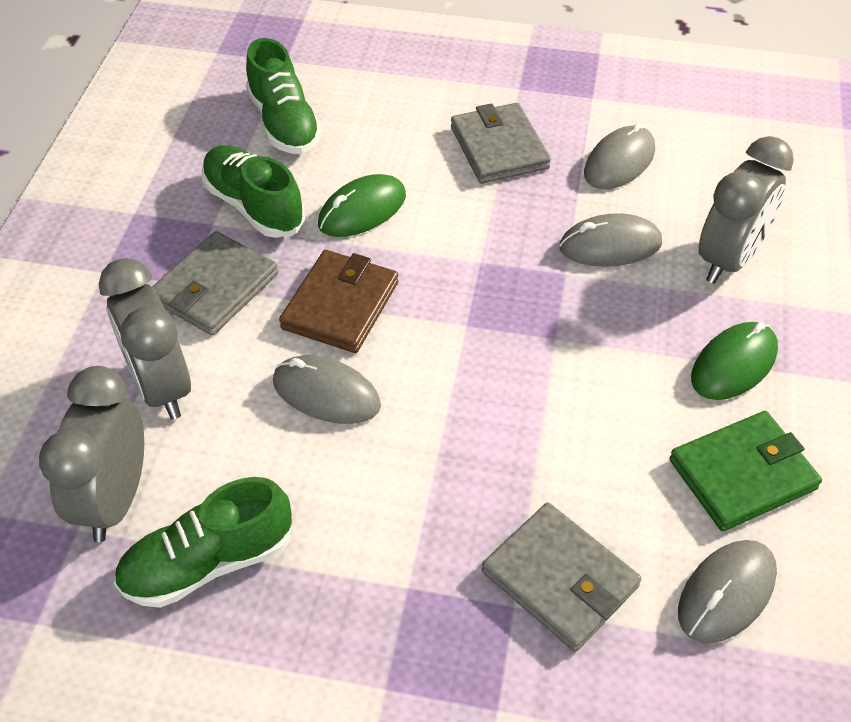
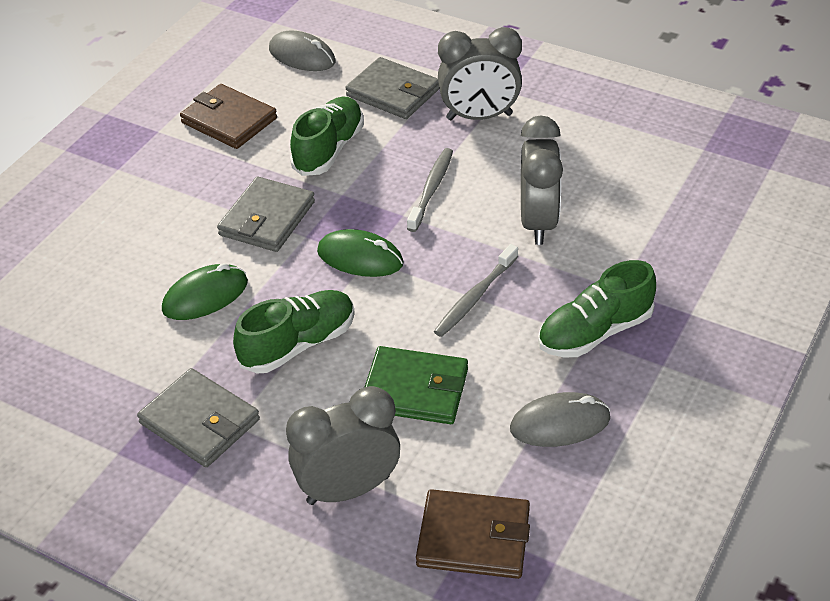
brown wallet: 1 -> 2
grey mouse: 4 -> 2
grey toothbrush: 0 -> 2

